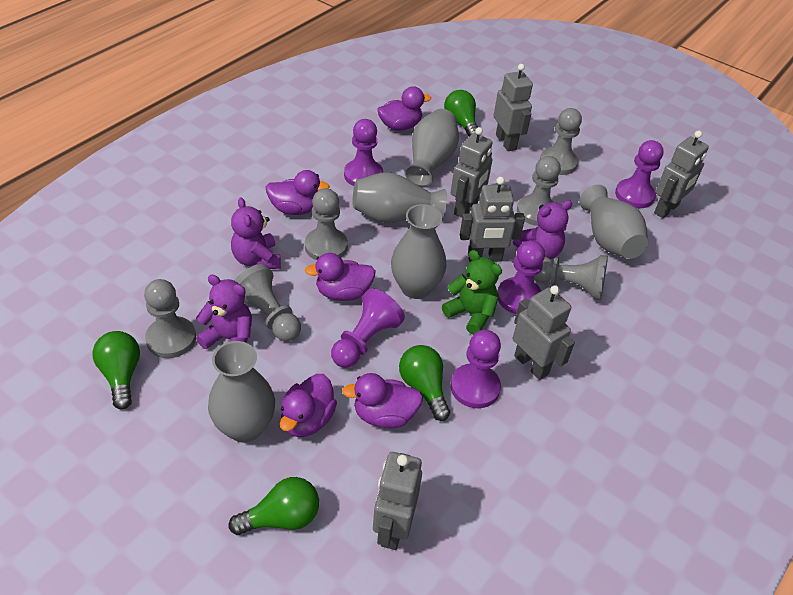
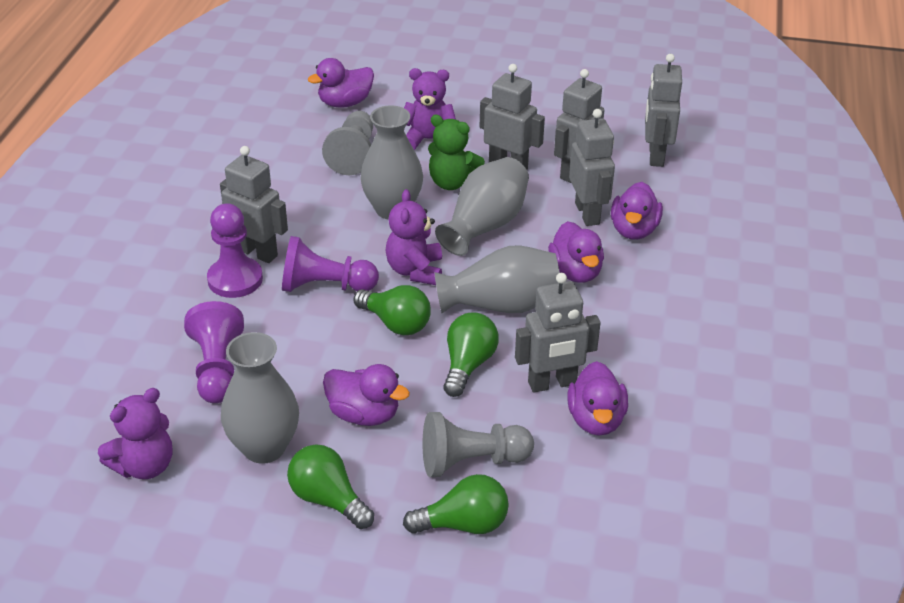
grey pawn: 6 -> 2
grey vase: 5 -> 4
purple pawn: 5 -> 3

